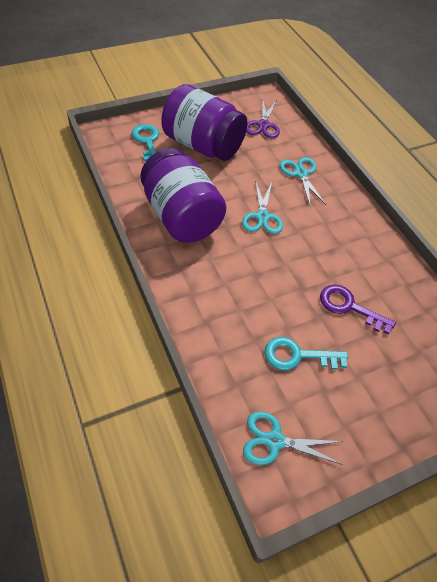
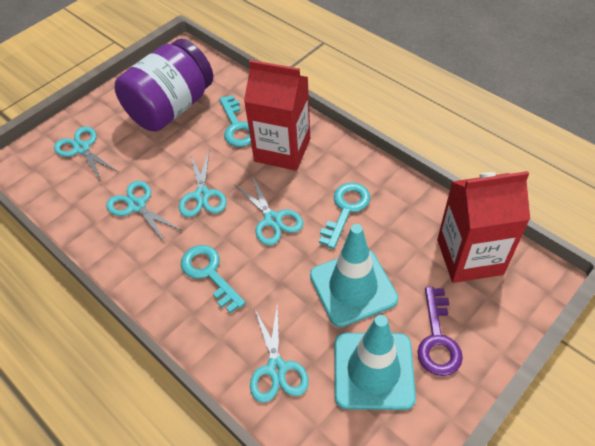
purple jar: 2 -> 1
purple scissors: 1 -> 0
red carton: 0 -> 2
turquoise key: 2 -> 3
turquoise scissors: 3 -> 5
turquoise traffic cone: 0 -> 2

